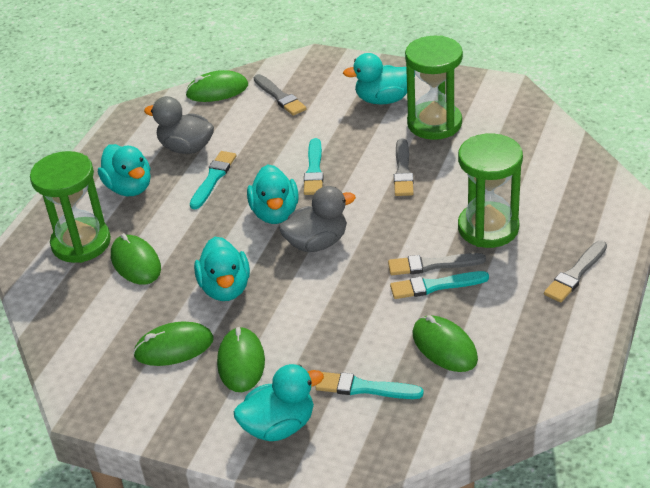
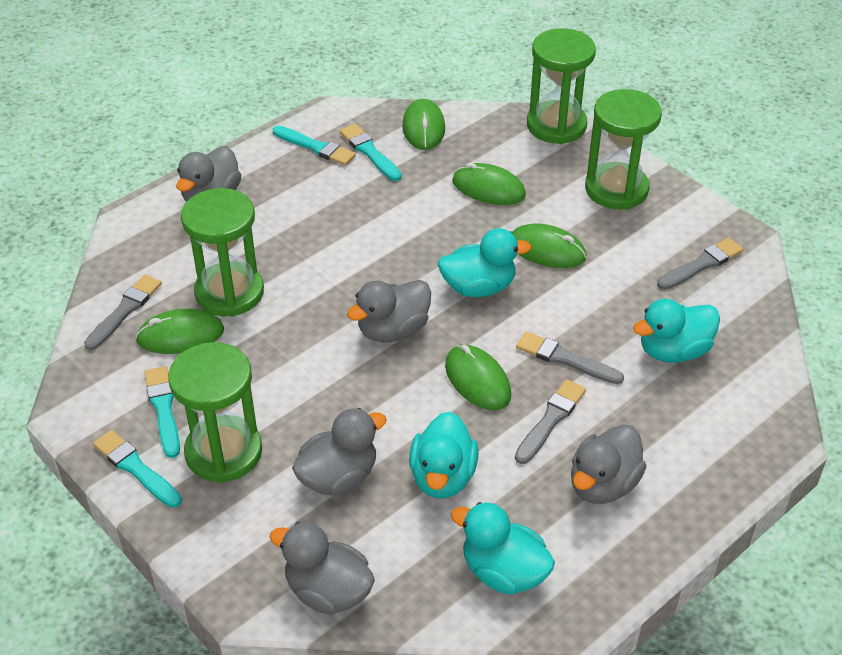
green hourglass: 3 -> 4
grey duck: 2 -> 5
turquoise duck: 5 -> 4

